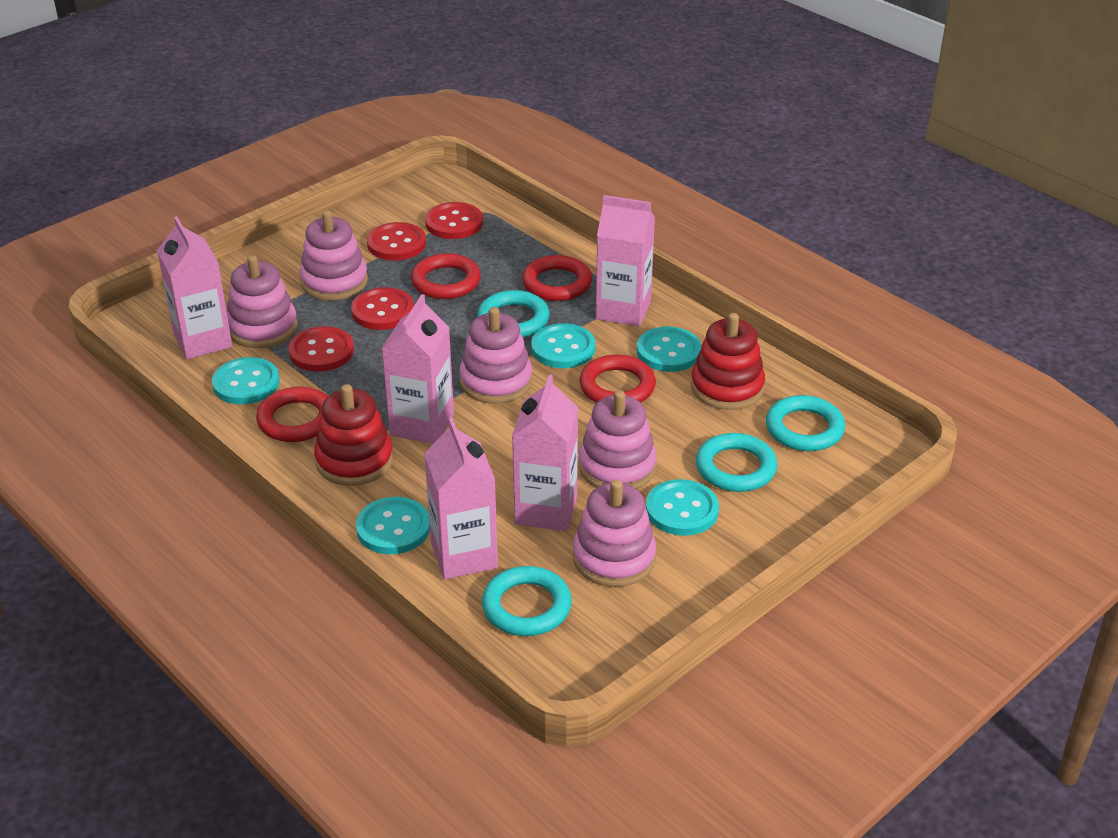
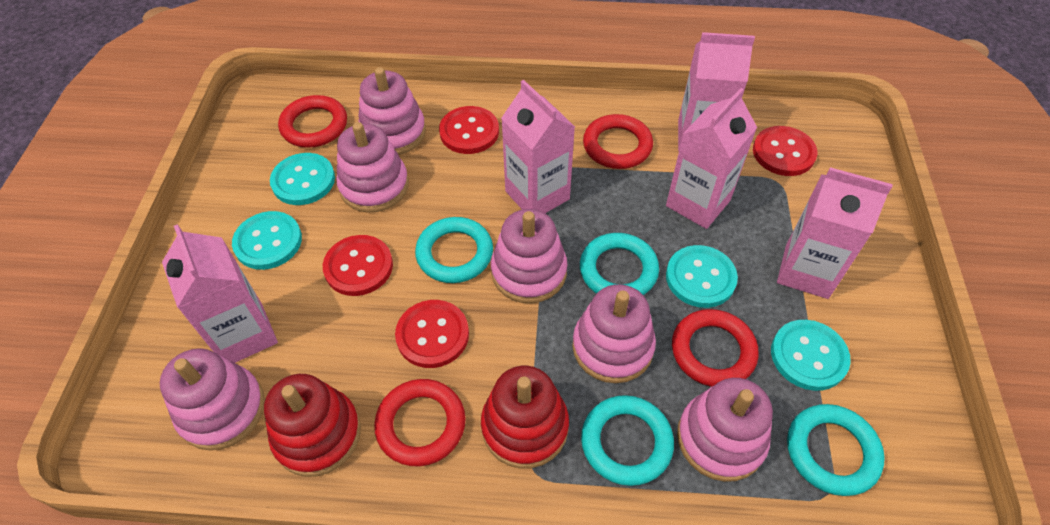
pink stacking toy: 5 -> 6
turquoise button: 5 -> 4

